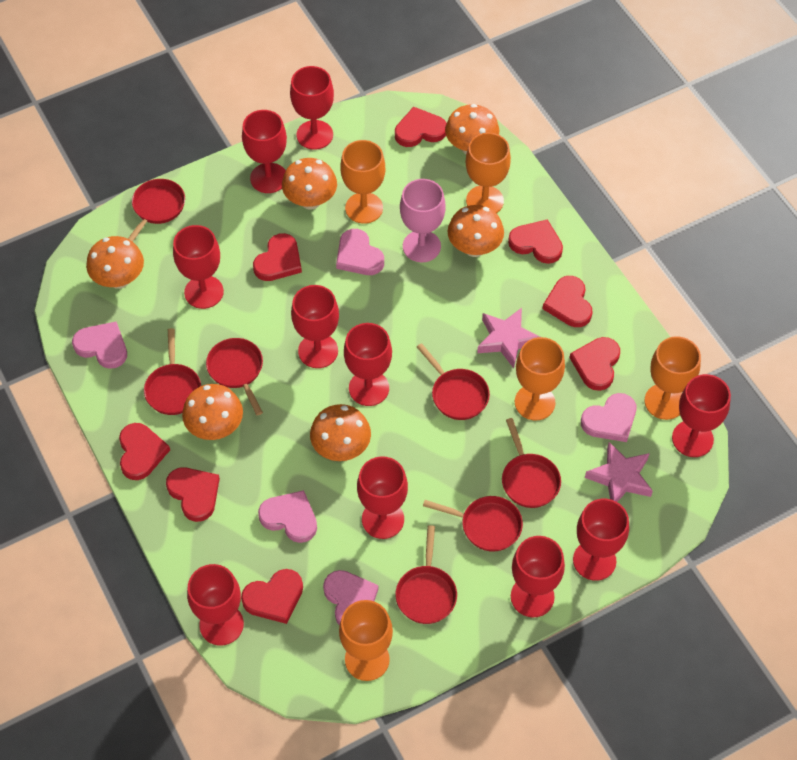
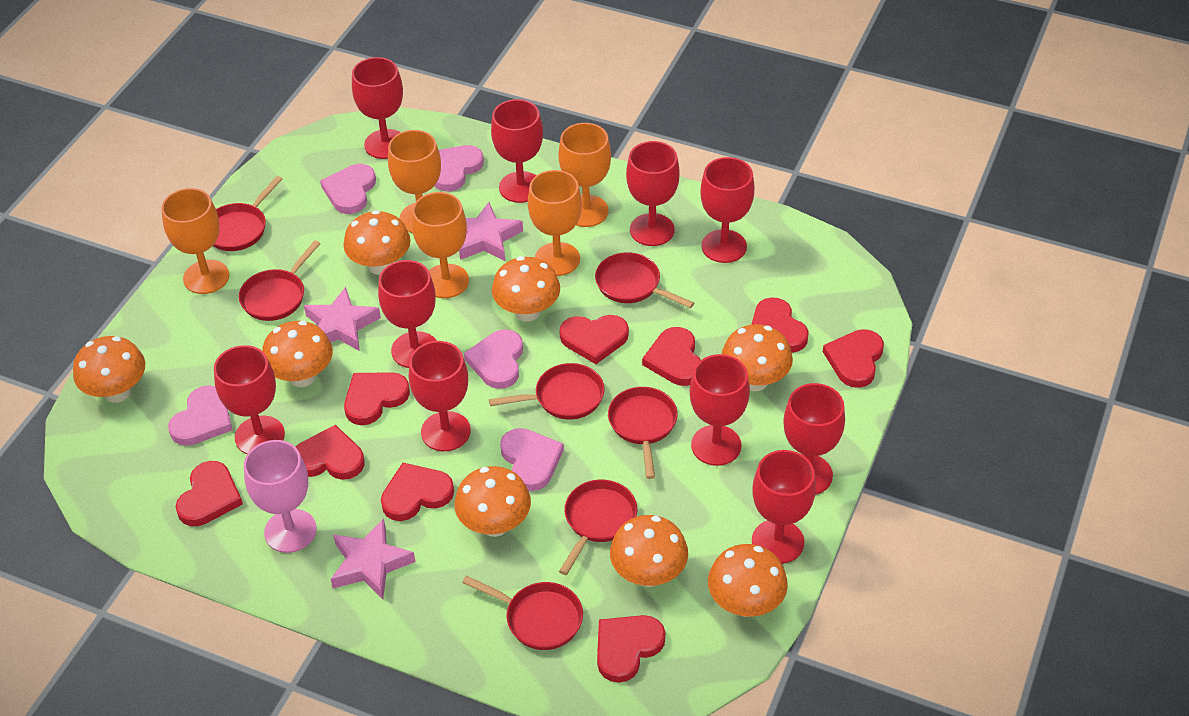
orange mushroom: 6 -> 8
pink star: 2 -> 3
red heart: 8 -> 9

